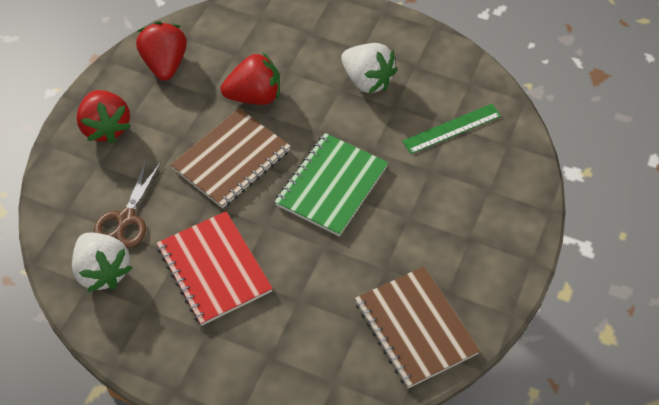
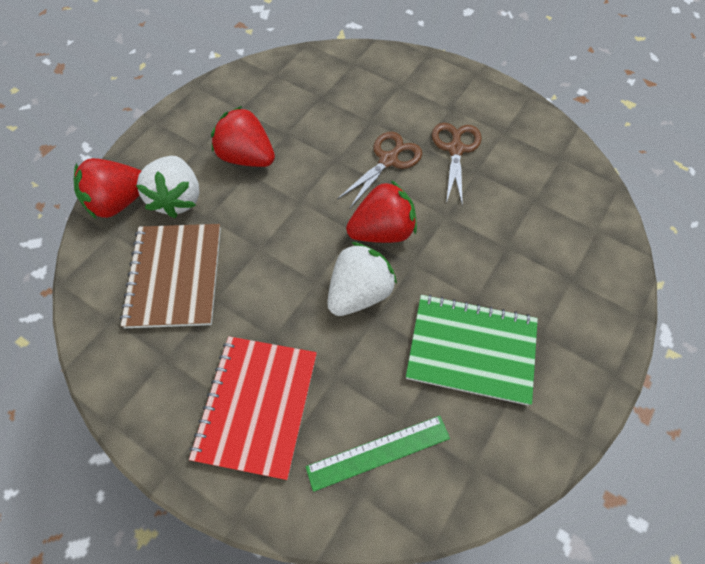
brown notebook: 2 -> 1
brown scissors: 1 -> 2

